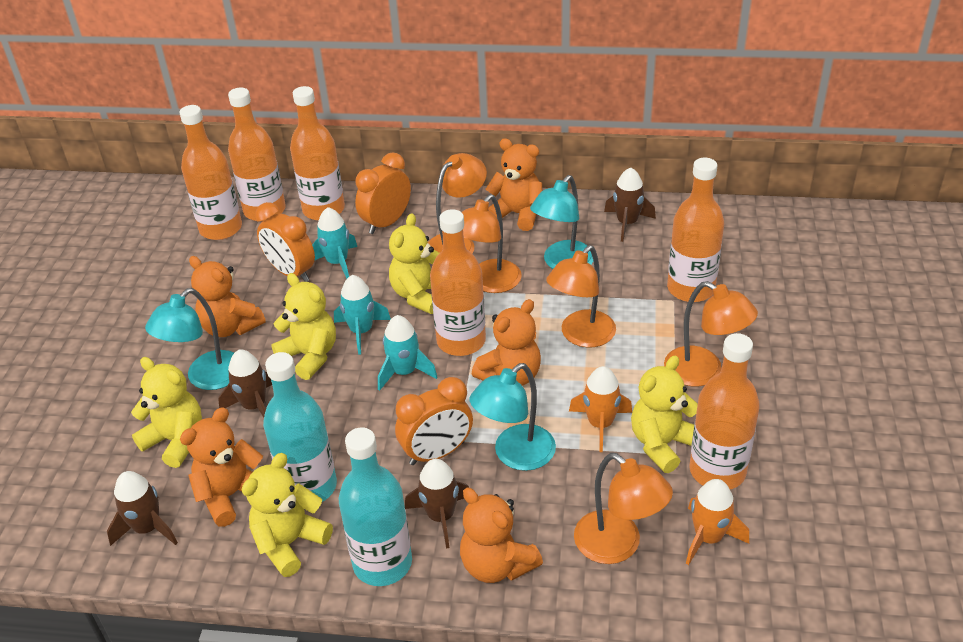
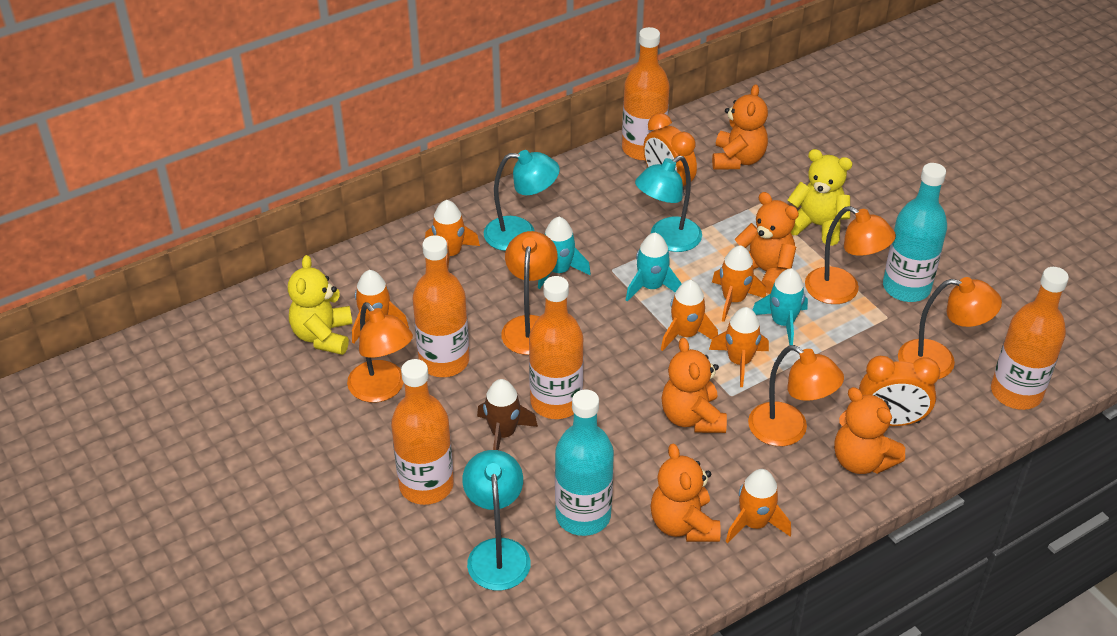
brown rocket: 4 -> 1
orange bottle: 6 -> 5
orange clock: 3 -> 2
orange rocket: 2 -> 6
yellow teddy bear: 5 -> 2

